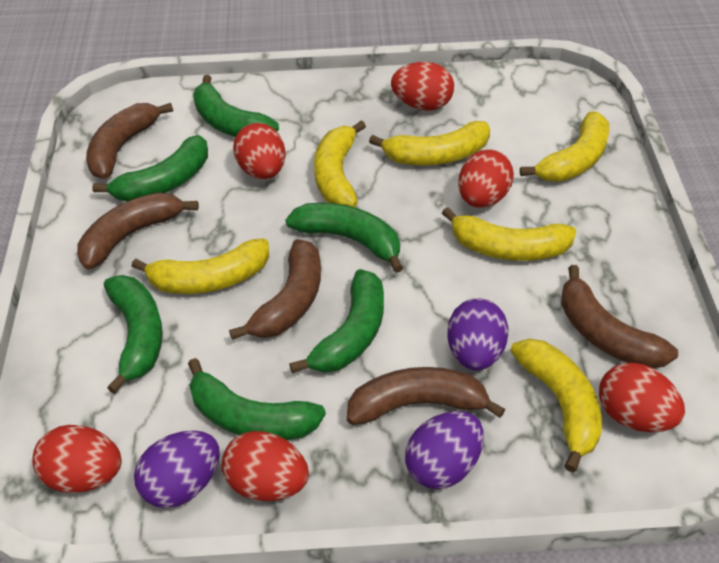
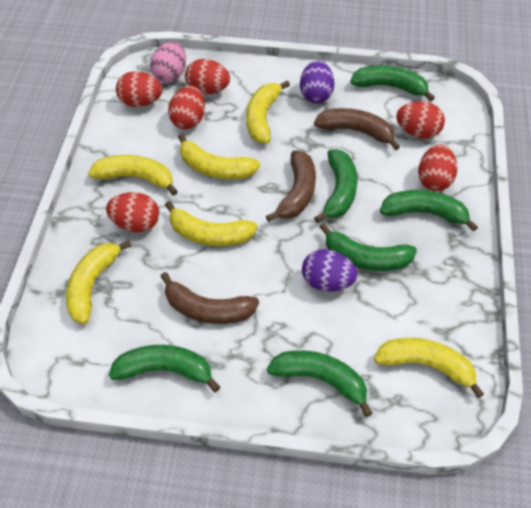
brown banana: 5 -> 3
pink egg: 0 -> 1
purple egg: 3 -> 2

